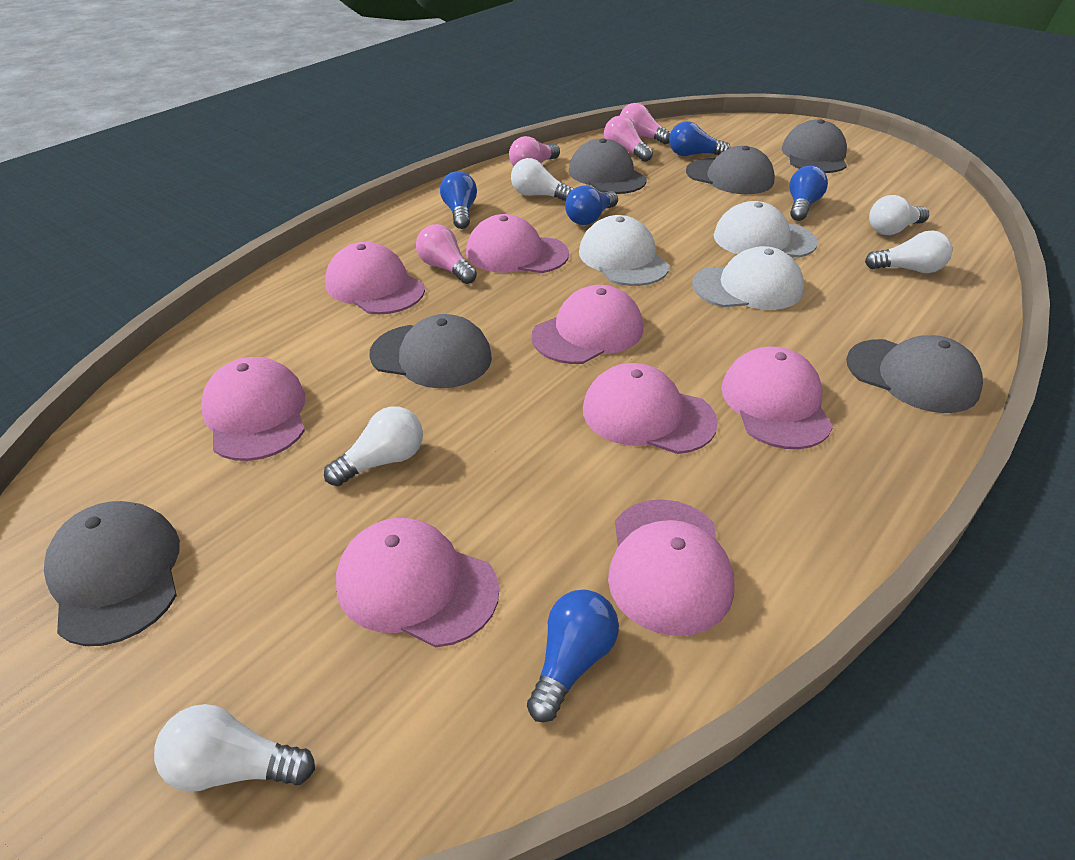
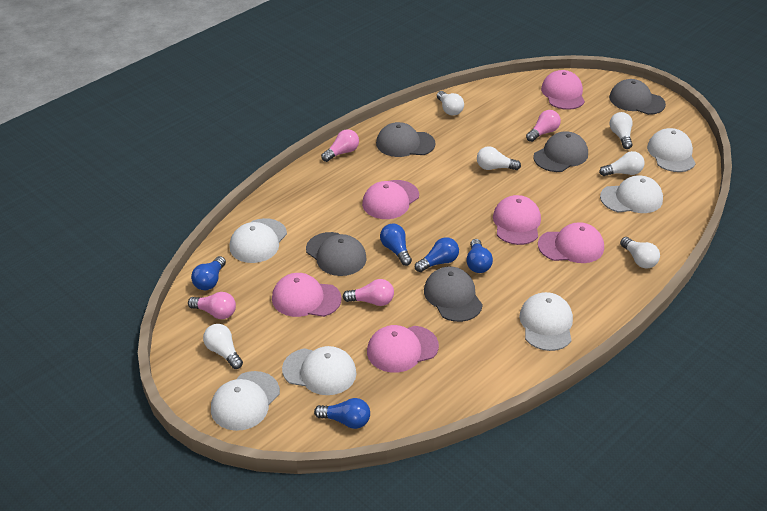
grey cap: 6 -> 5
pink cap: 8 -> 6
white cap: 3 -> 6
white light bulb: 5 -> 6

